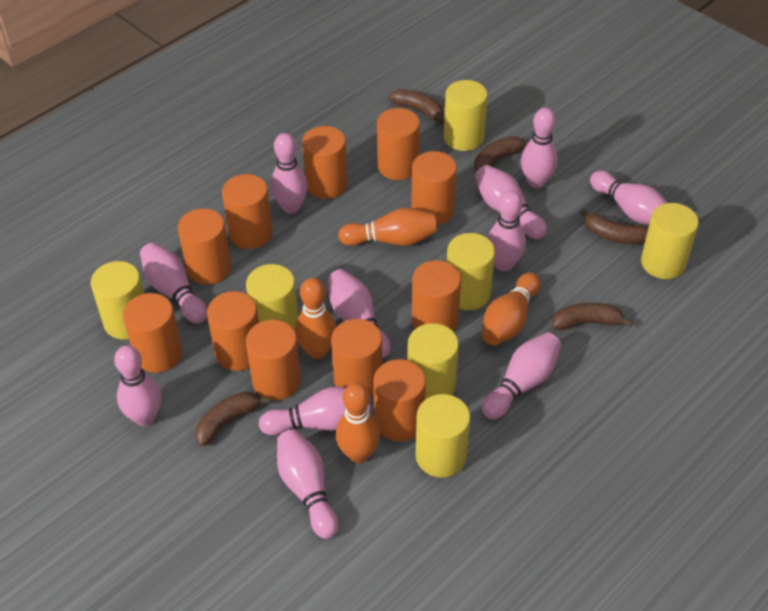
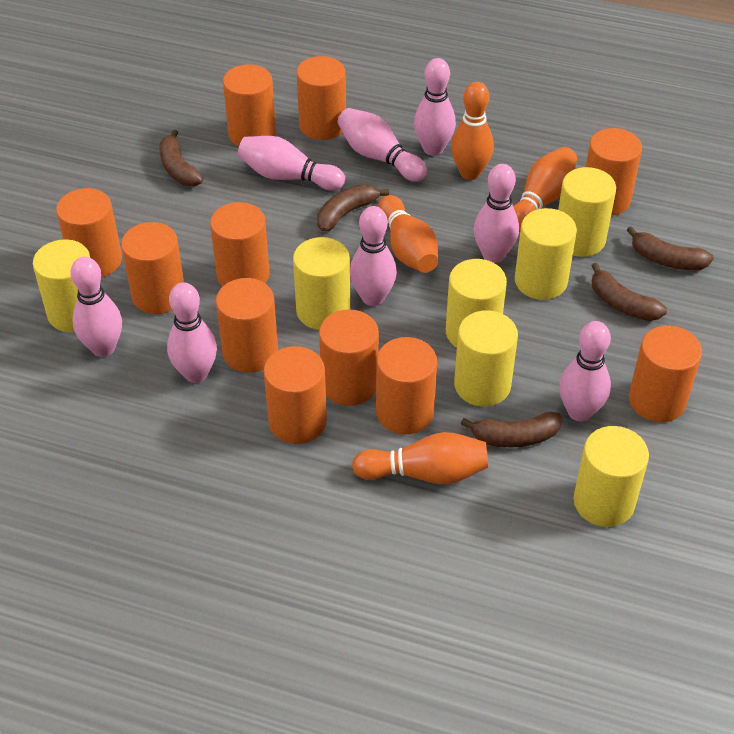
pink bowling pin: 11 -> 8

